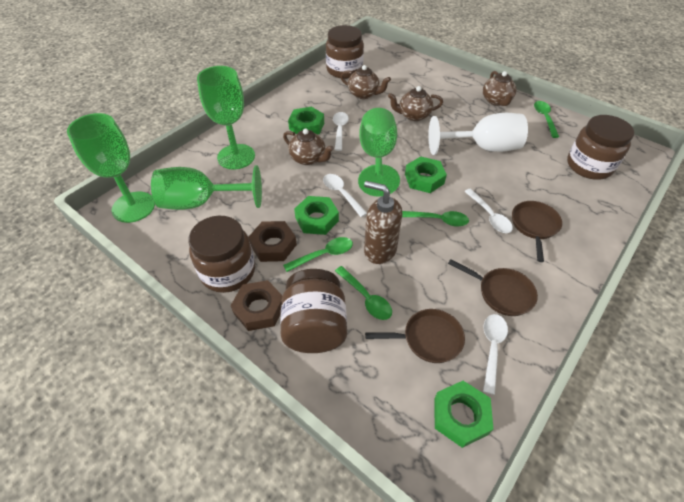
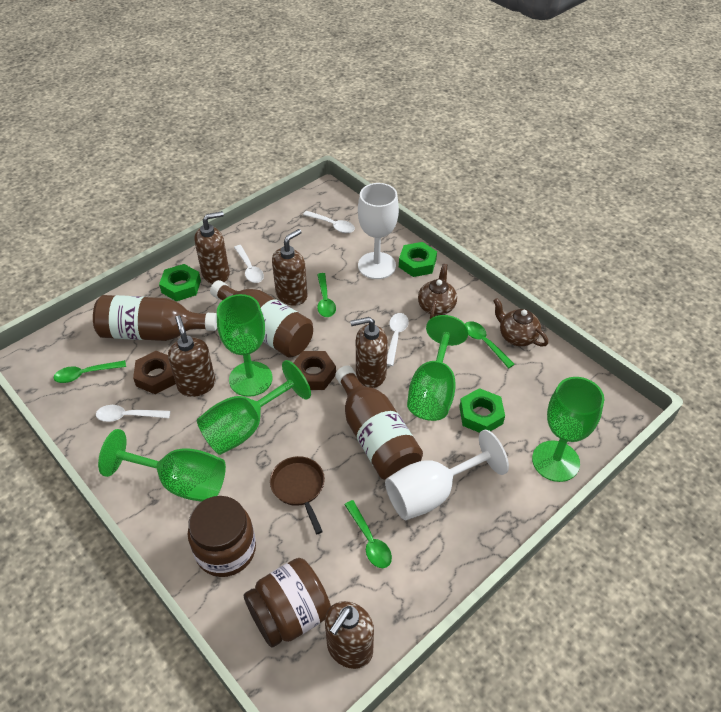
brown bottle: 0 -> 3
brown jar: 4 -> 2
brown pan: 3 -> 1
brown soap dispenser: 1 -> 5
brown teapot: 4 -> 2
green goblet: 4 -> 5
green nut: 4 -> 3
white goblet: 1 -> 2

